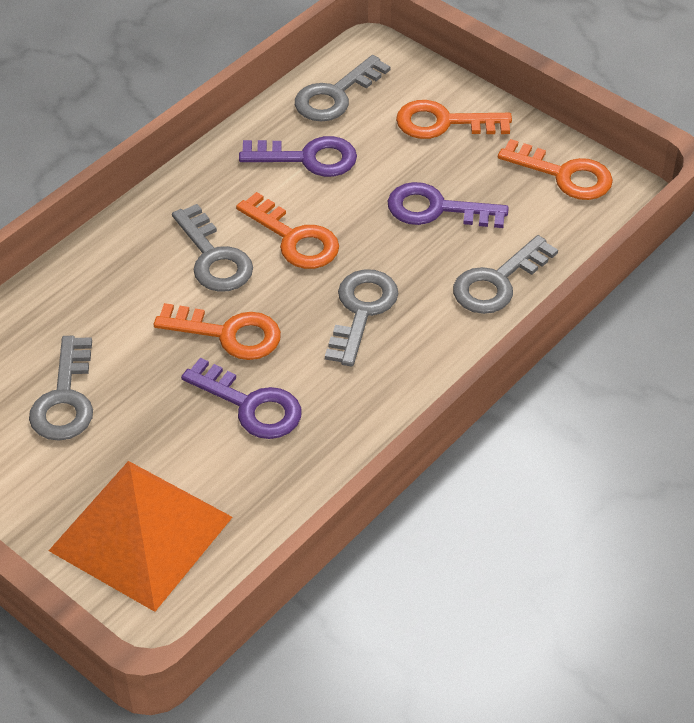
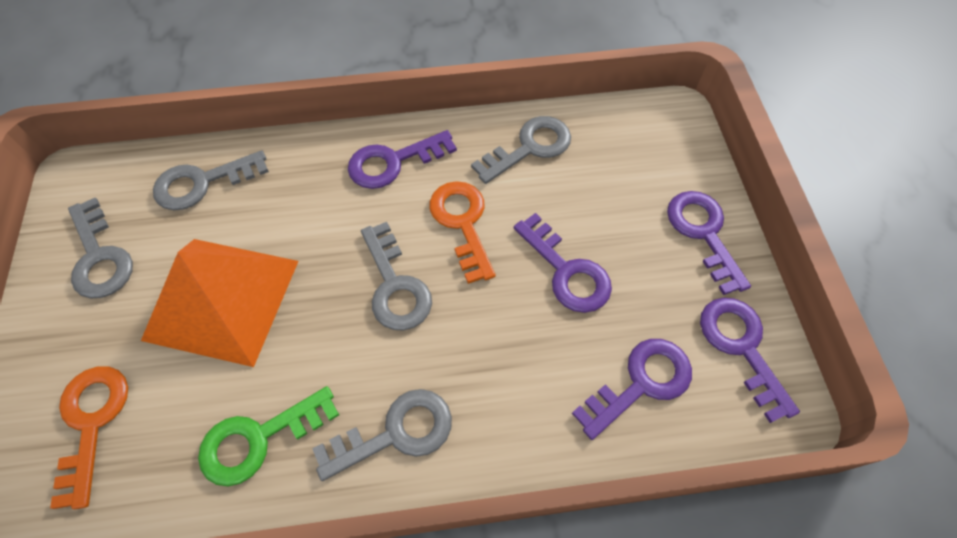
green key: 0 -> 1
orange key: 4 -> 2
purple key: 3 -> 5

